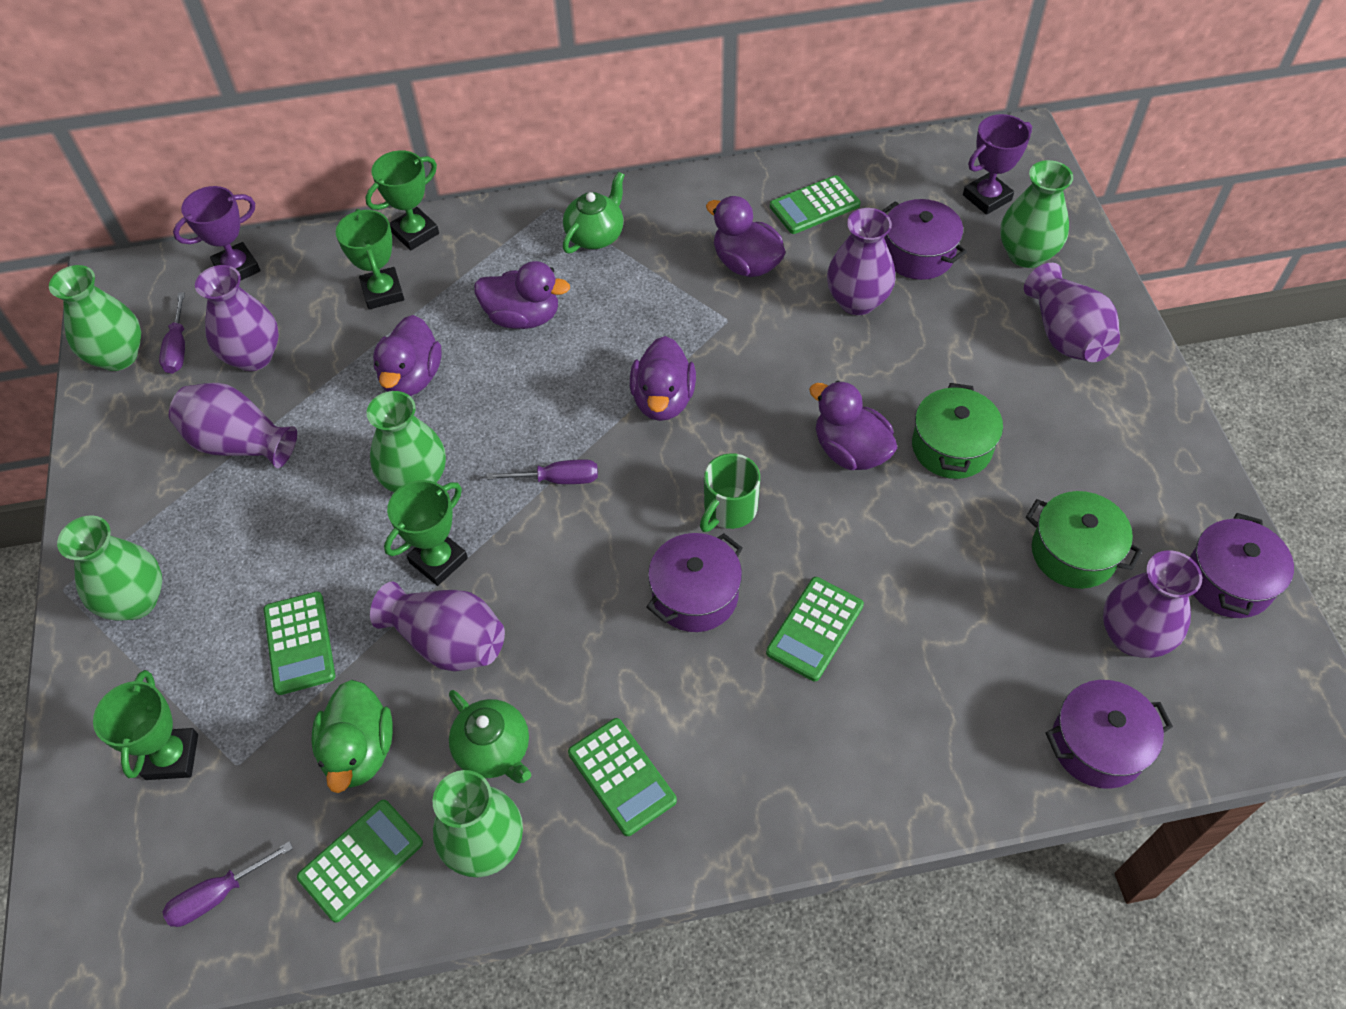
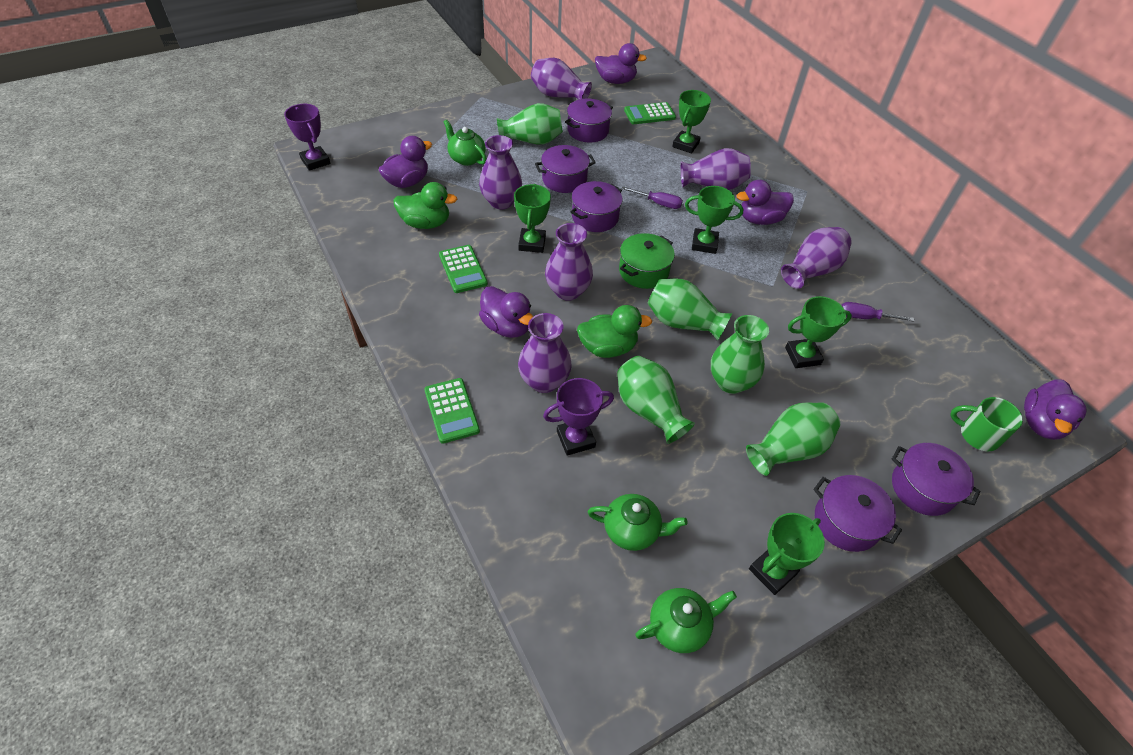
green calculator: 5 -> 3
green duck: 1 -> 2
green pot: 2 -> 1
green teapot: 2 -> 3
green trophy: 4 -> 5
purple pot: 4 -> 5
purple screwdriver: 3 -> 2

